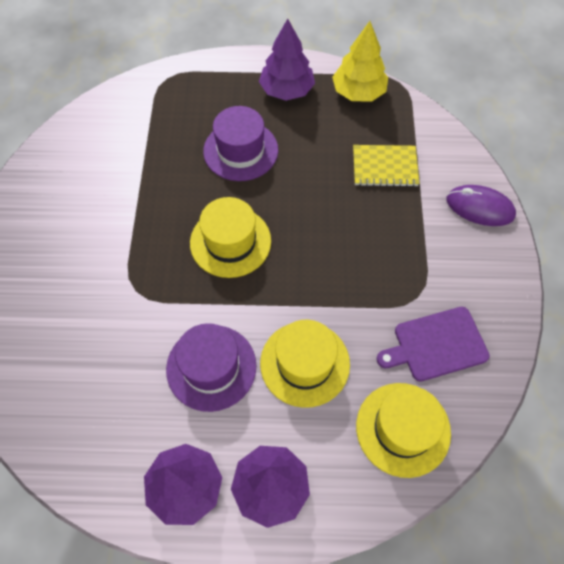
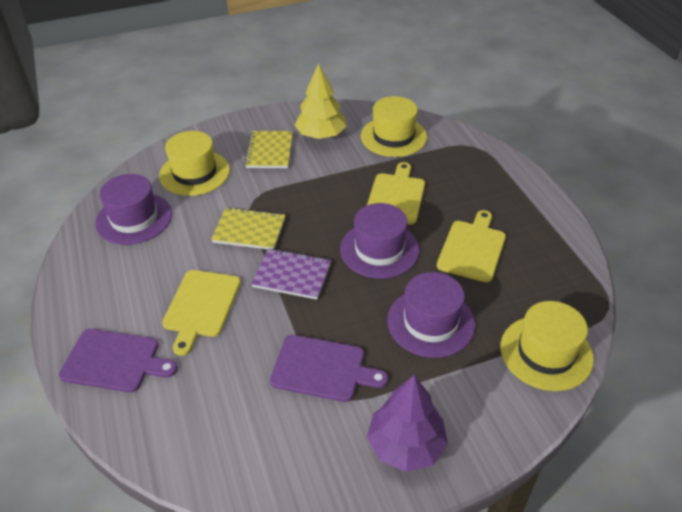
purple cutting board: 1 -> 2
purple hat: 2 -> 3
purple mouse: 1 -> 0
purple notebook: 0 -> 1
purple tree: 3 -> 1
yellow cutting board: 0 -> 3
yellow notebook: 1 -> 2

